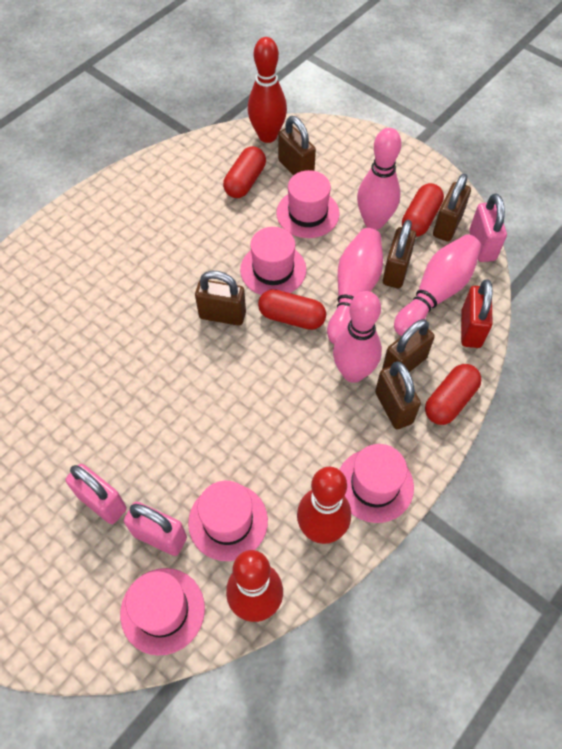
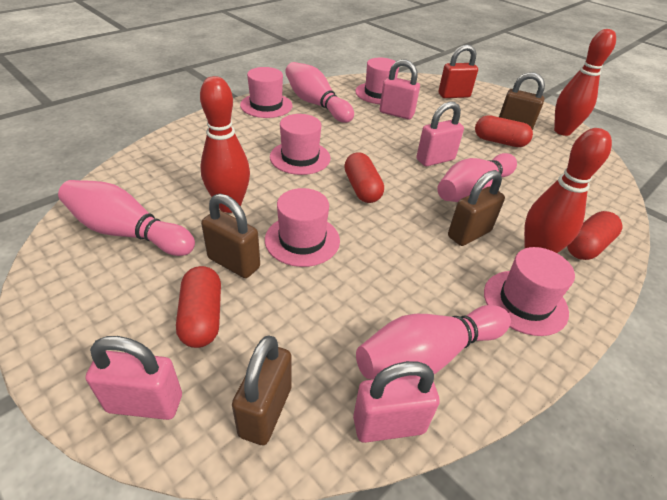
brown padlock: 6 -> 4
pink padlock: 3 -> 4

